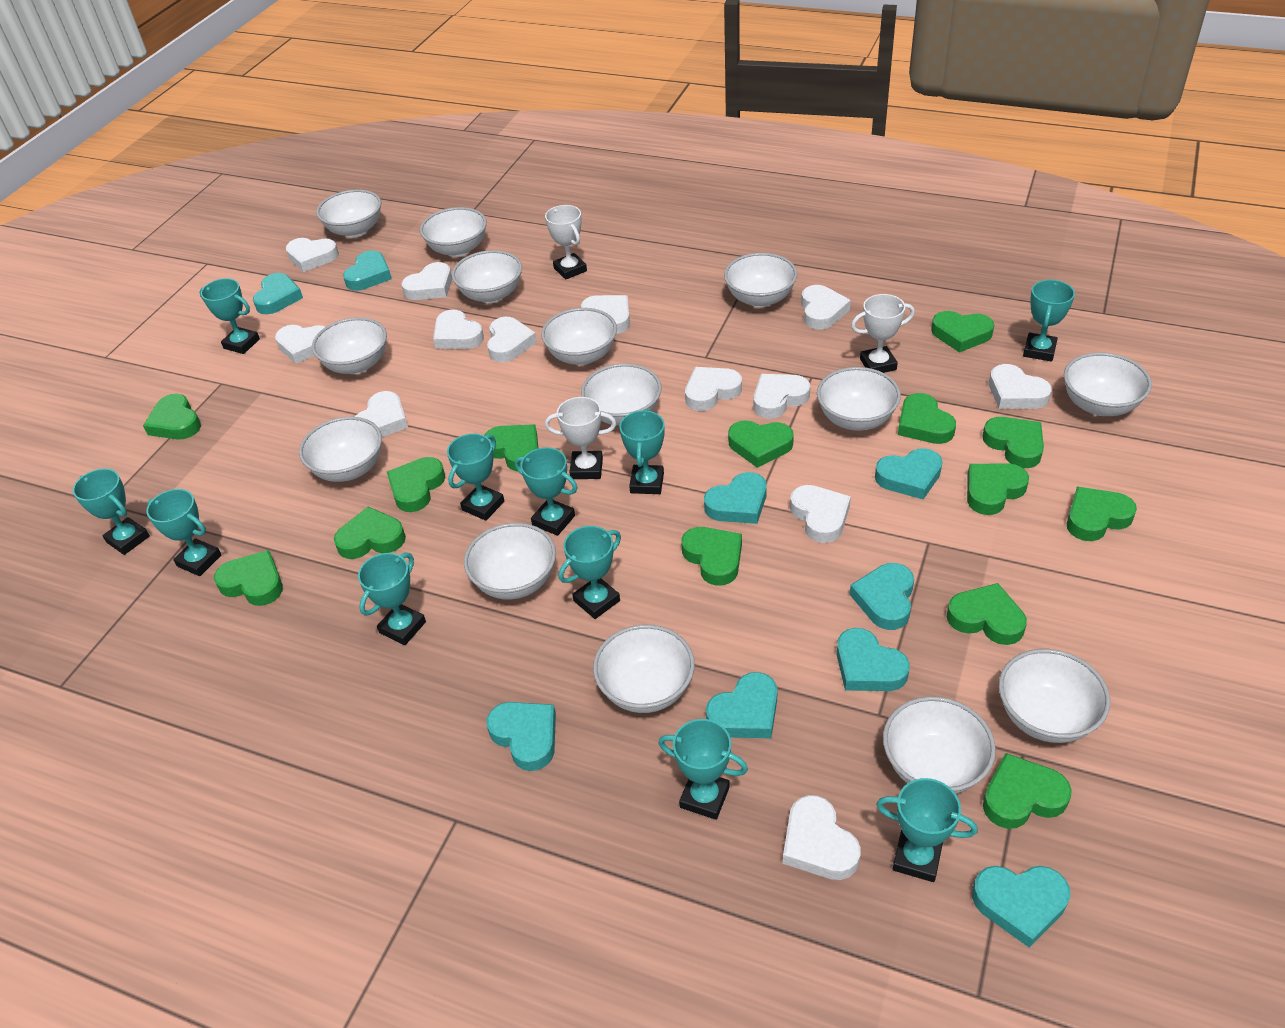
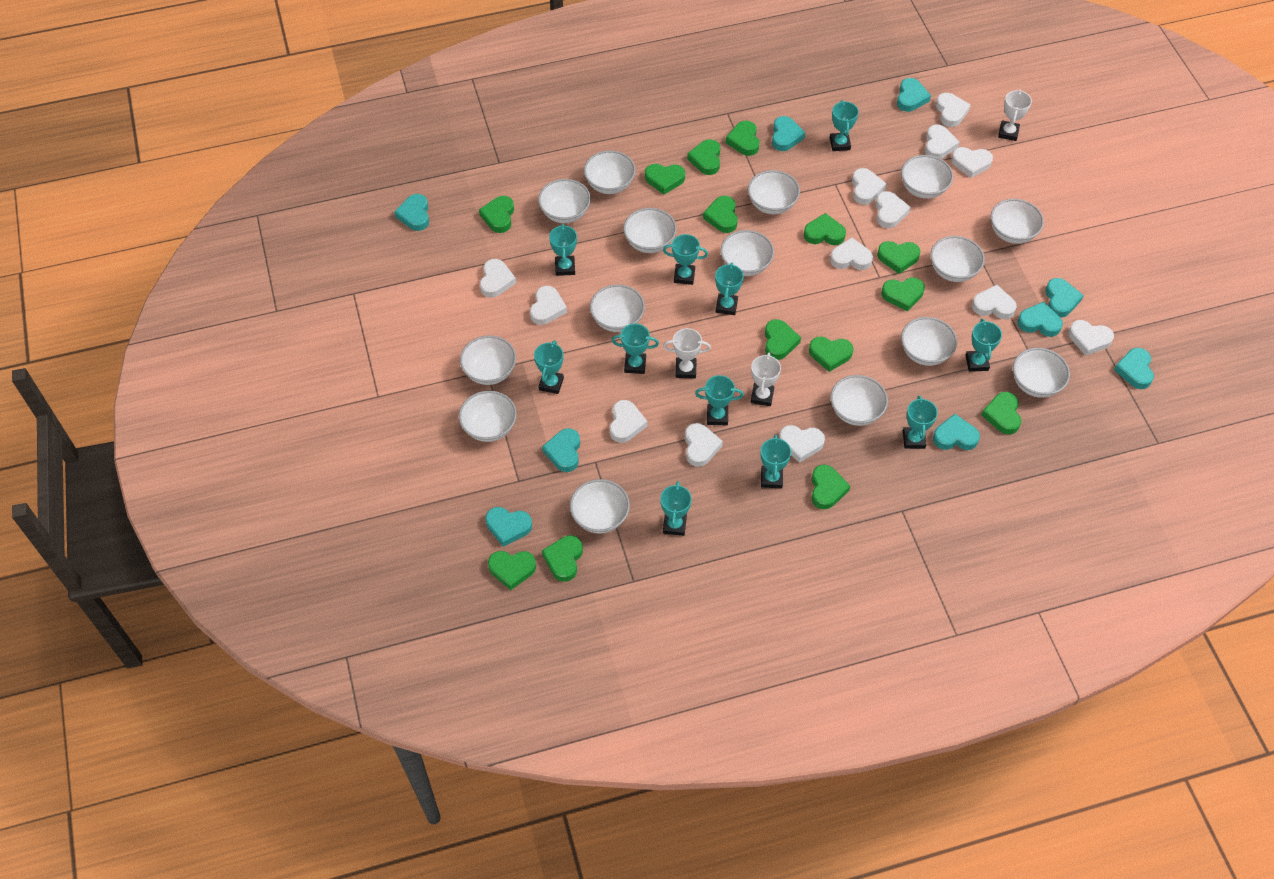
white bowl: 14 -> 15

